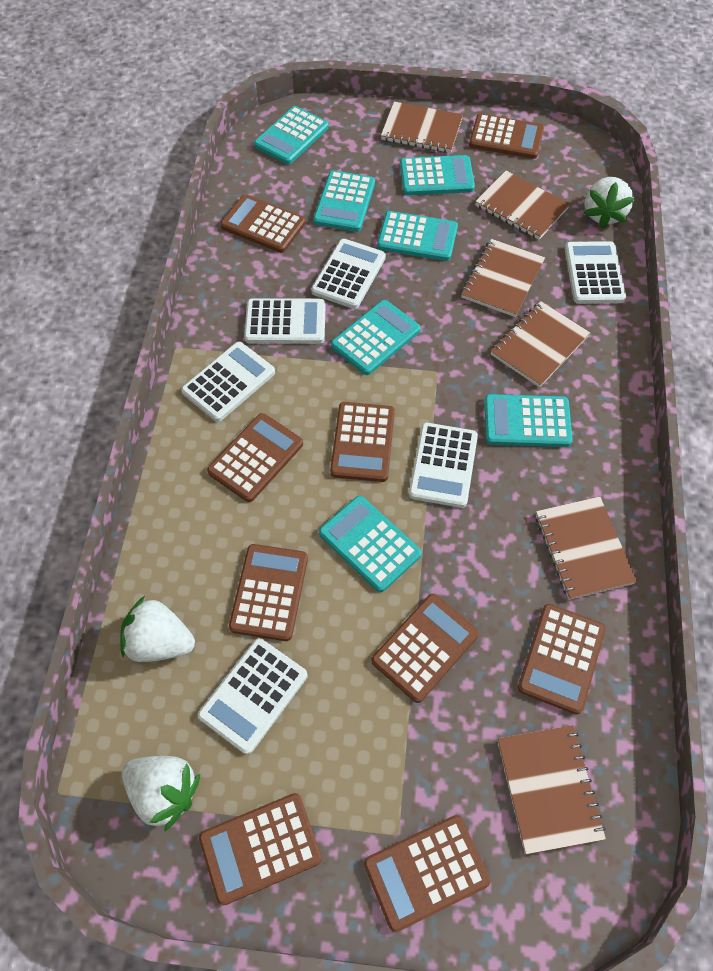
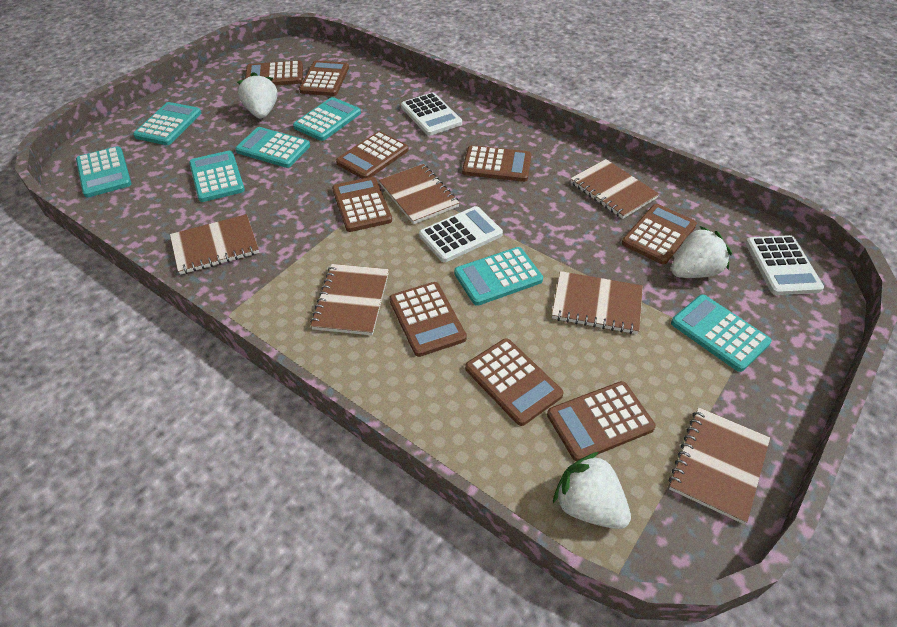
white calculator: 6 -> 3

